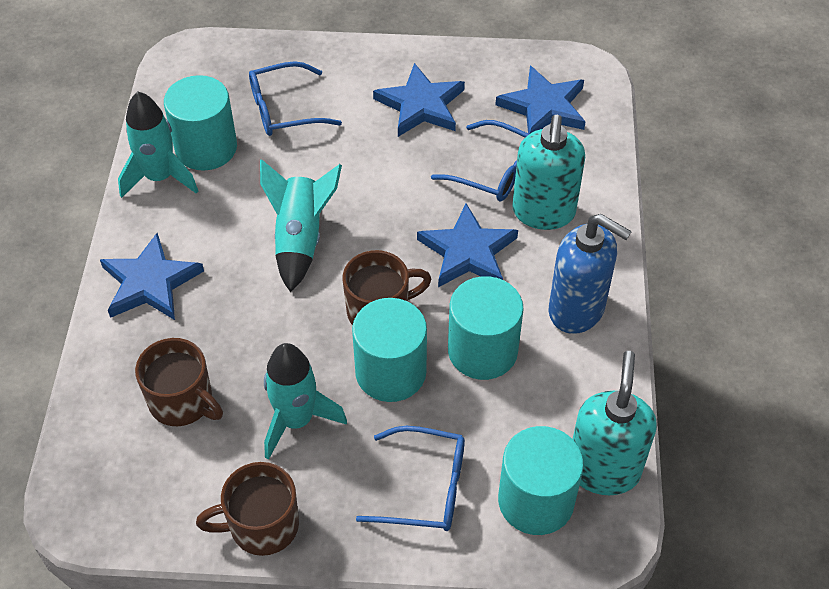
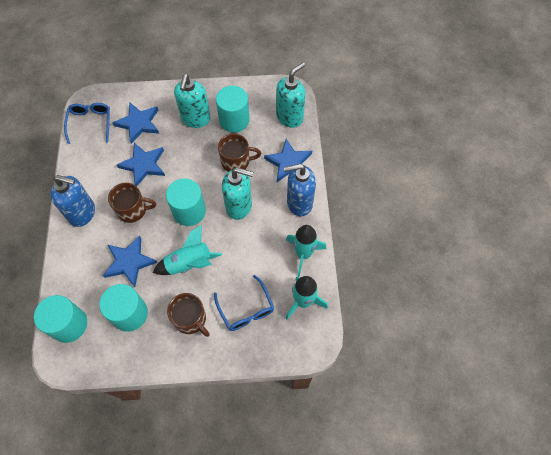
blue glasses: 3 -> 2
blue soap dispenser: 1 -> 2
turquoise soap dispenser: 2 -> 3

